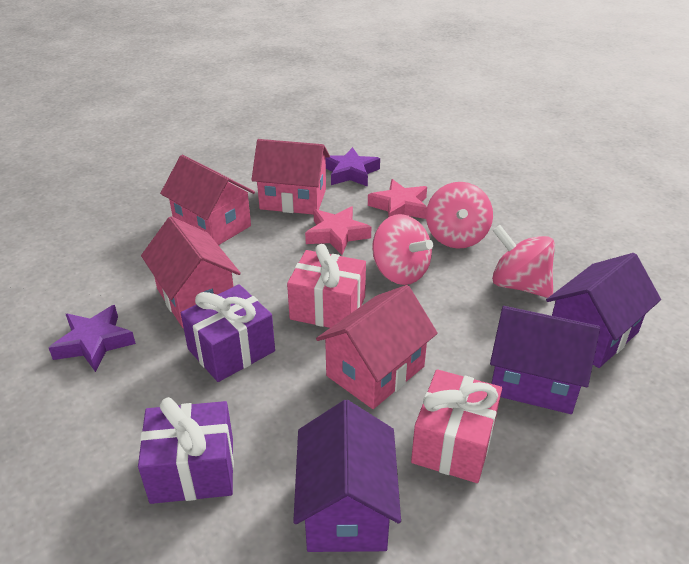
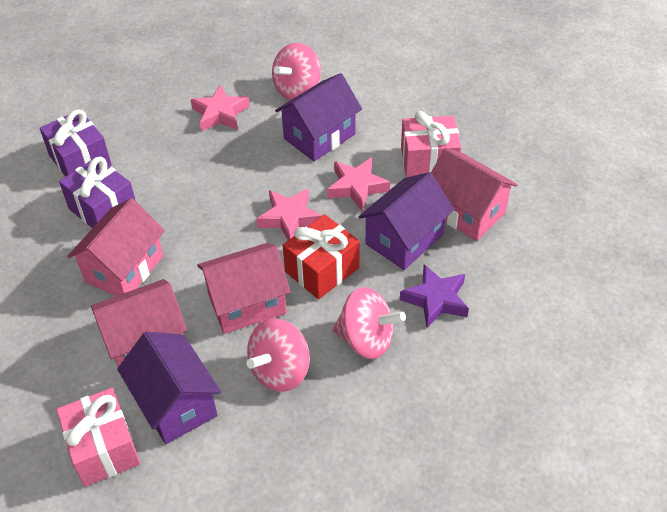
pink star: 2 -> 3
purple star: 2 -> 1
red gift: 0 -> 1

